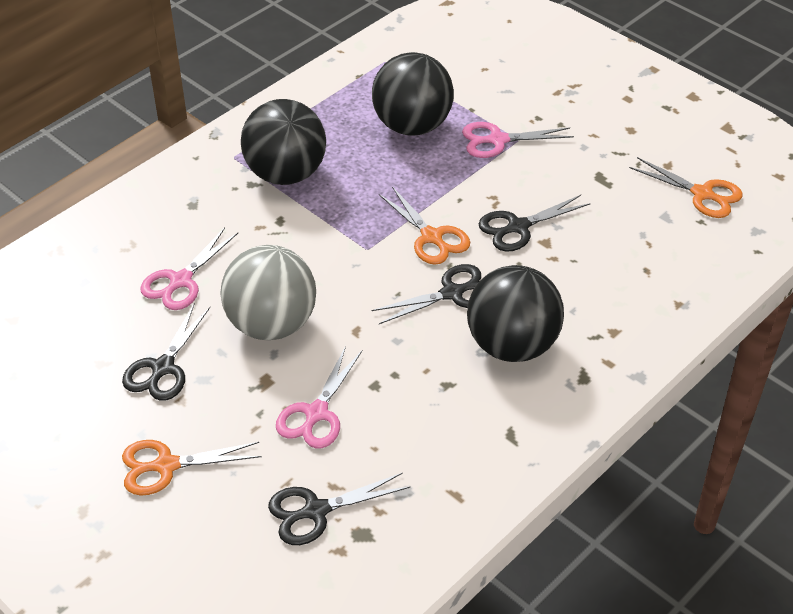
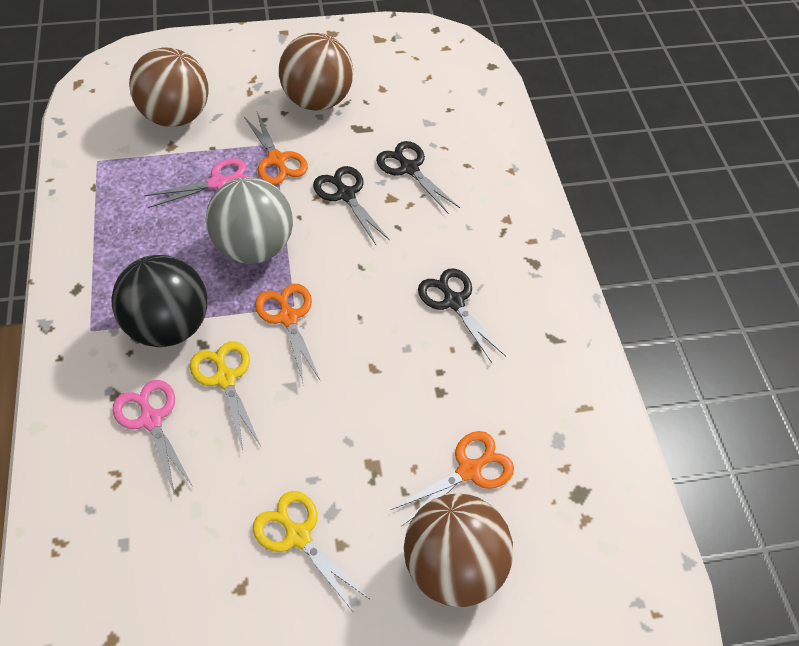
black ball: 3 -> 1
black scissors: 4 -> 3
brown ball: 0 -> 3
pink scissors: 3 -> 2
yellow scissors: 0 -> 2

